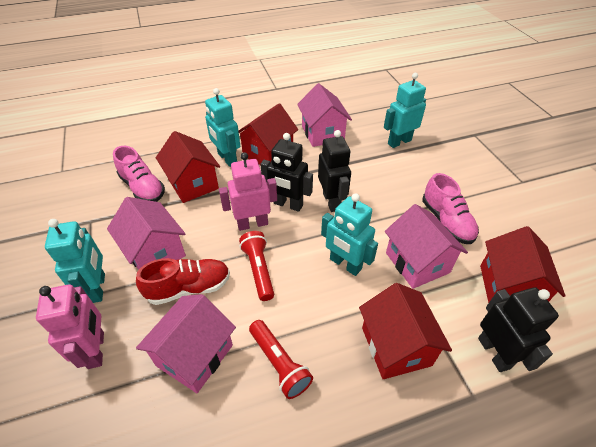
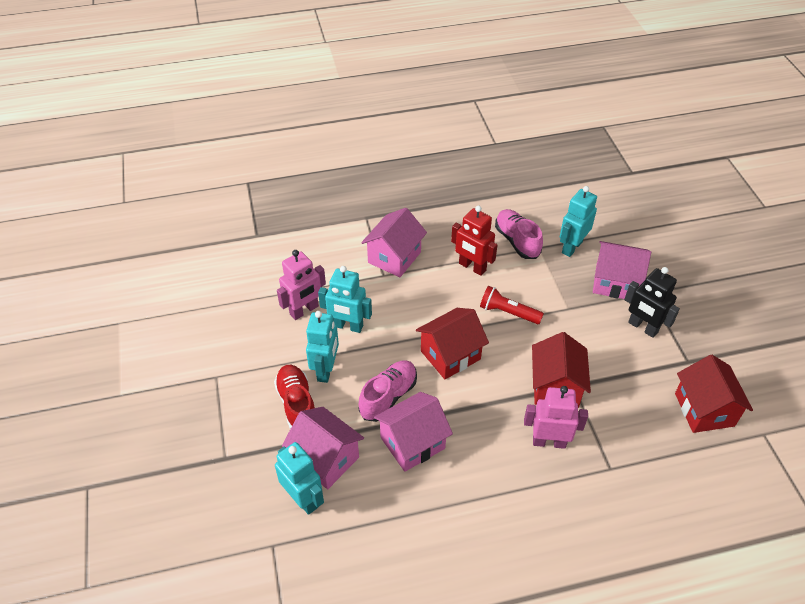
black robot: 3 -> 1
red flashlight: 2 -> 1
red house: 4 -> 3
red robot: 0 -> 1

